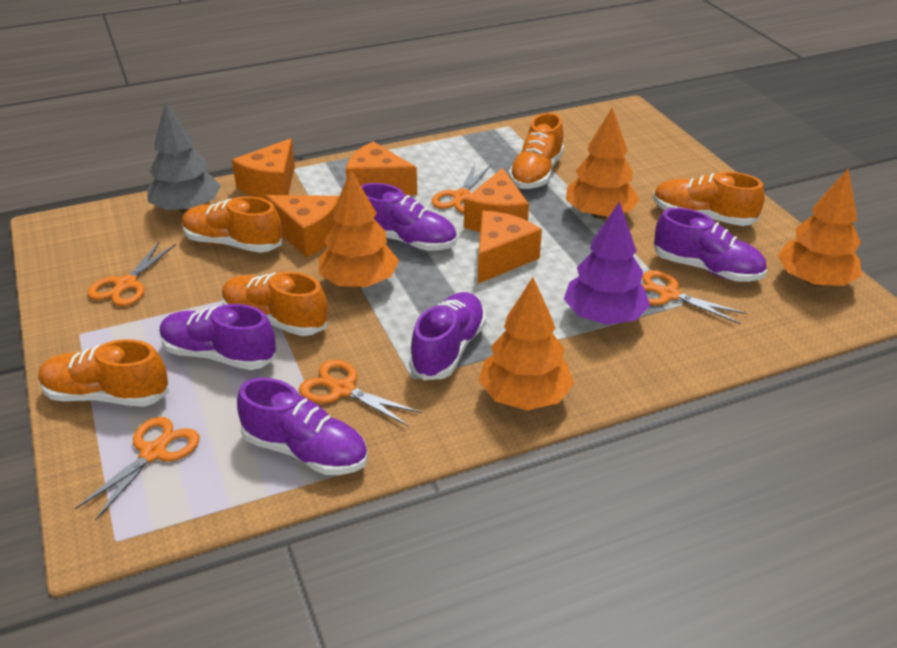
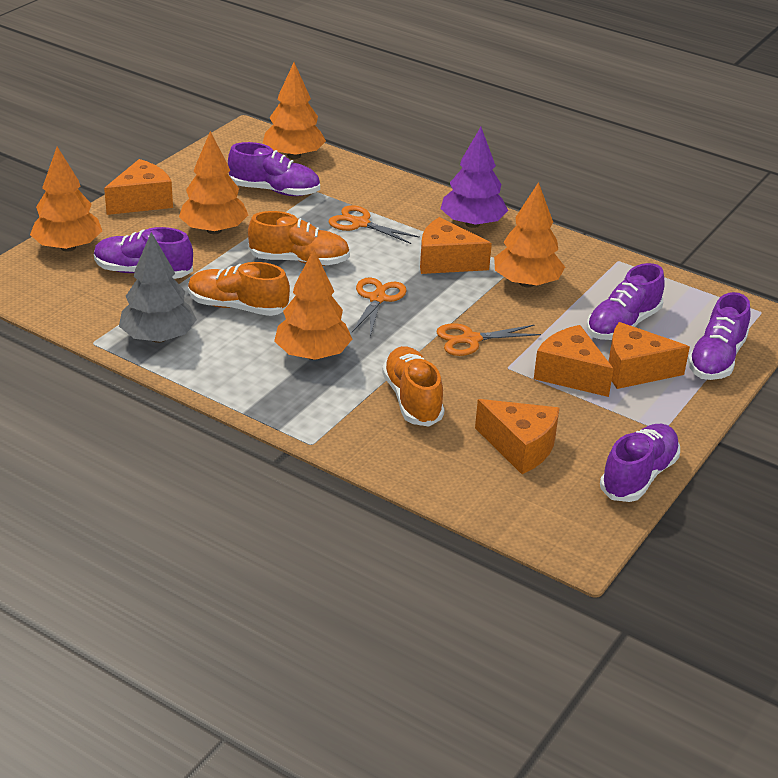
orange scissors: 5 -> 3
orange shoe: 5 -> 3
orange tree: 4 -> 5

